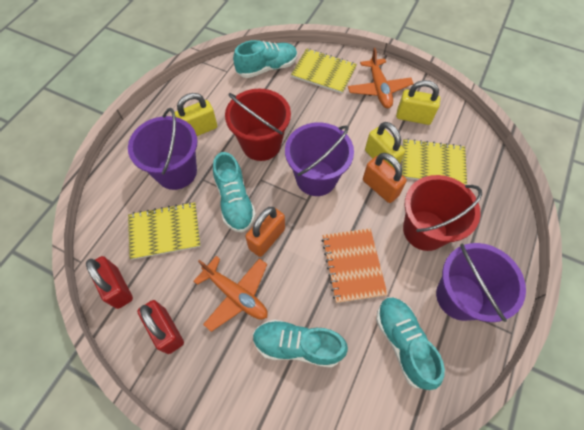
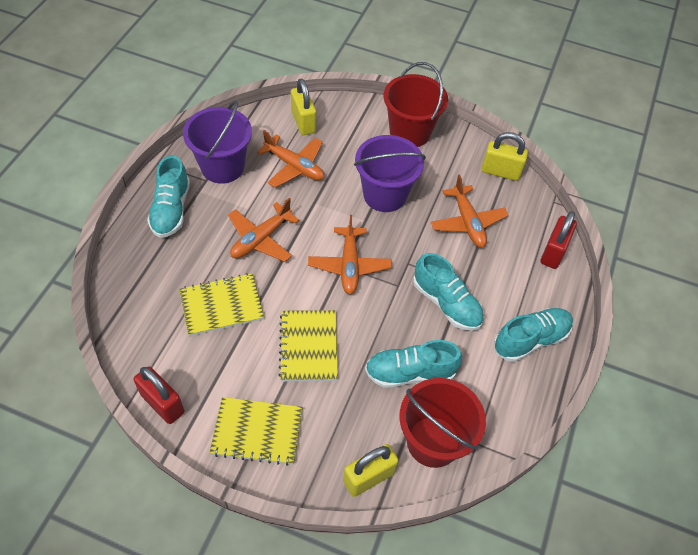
orange notebook: 1 -> 0
orange padlock: 2 -> 0
orange plane: 2 -> 4
purple bucket: 3 -> 2

